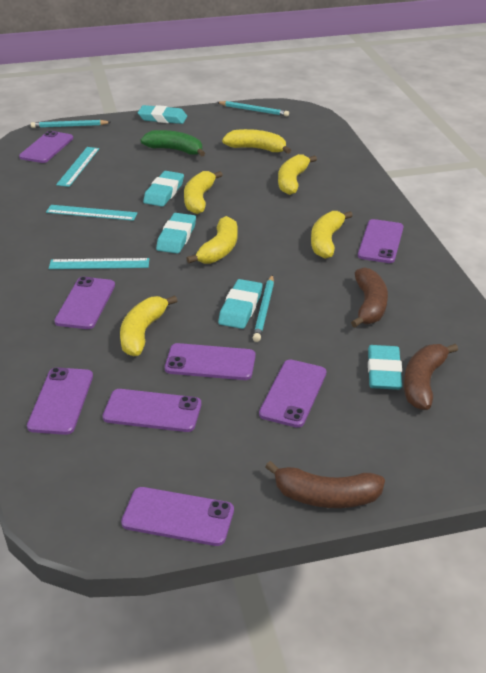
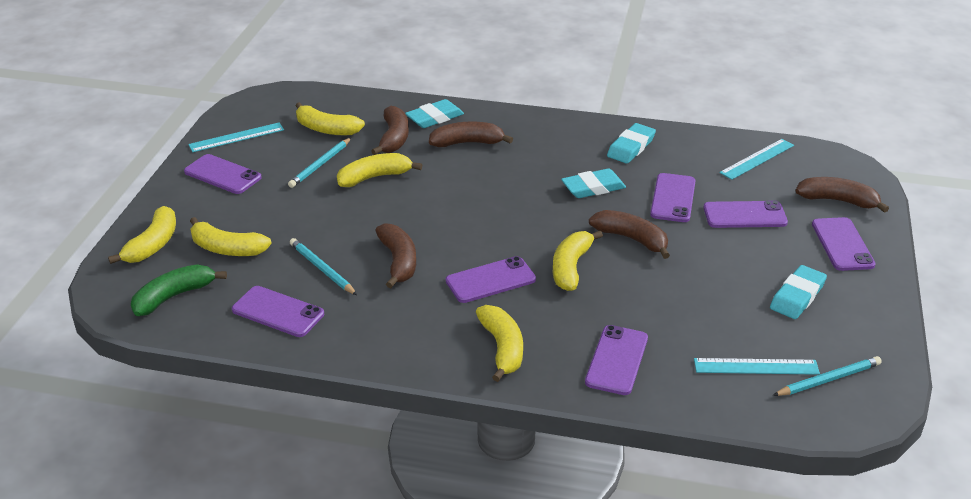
brown banana: 3 -> 5
purple phone: 8 -> 7
turquoise eraser: 5 -> 4

